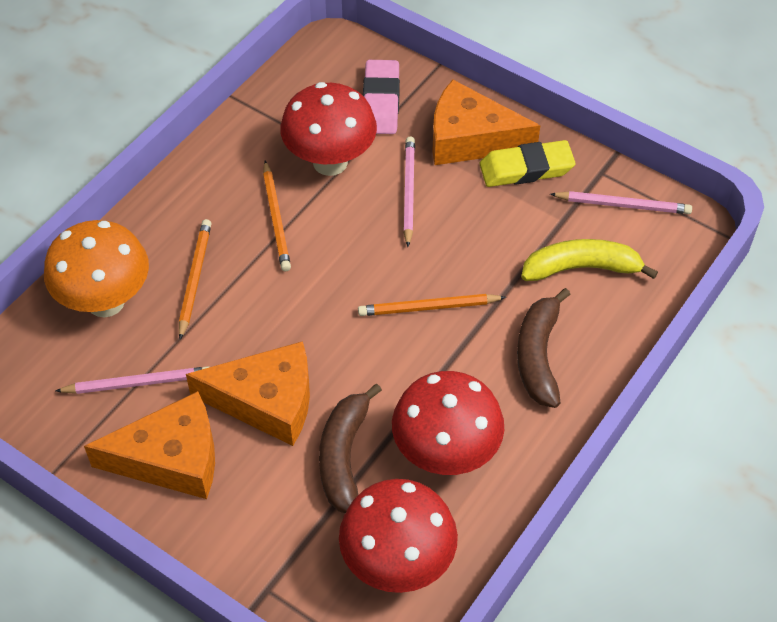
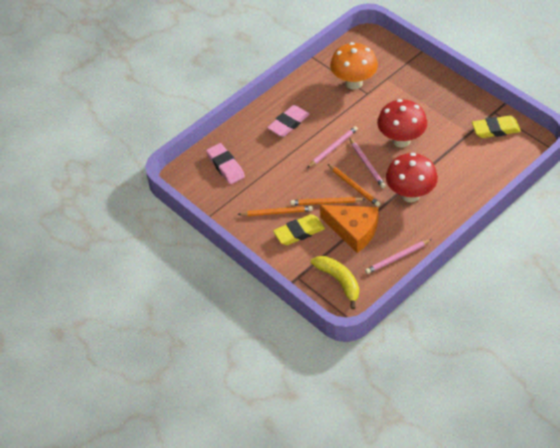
brown banana: 2 -> 0
orange cheese: 3 -> 1
pink eraser: 1 -> 2
red mushroom: 3 -> 2
yellow eraser: 1 -> 2

